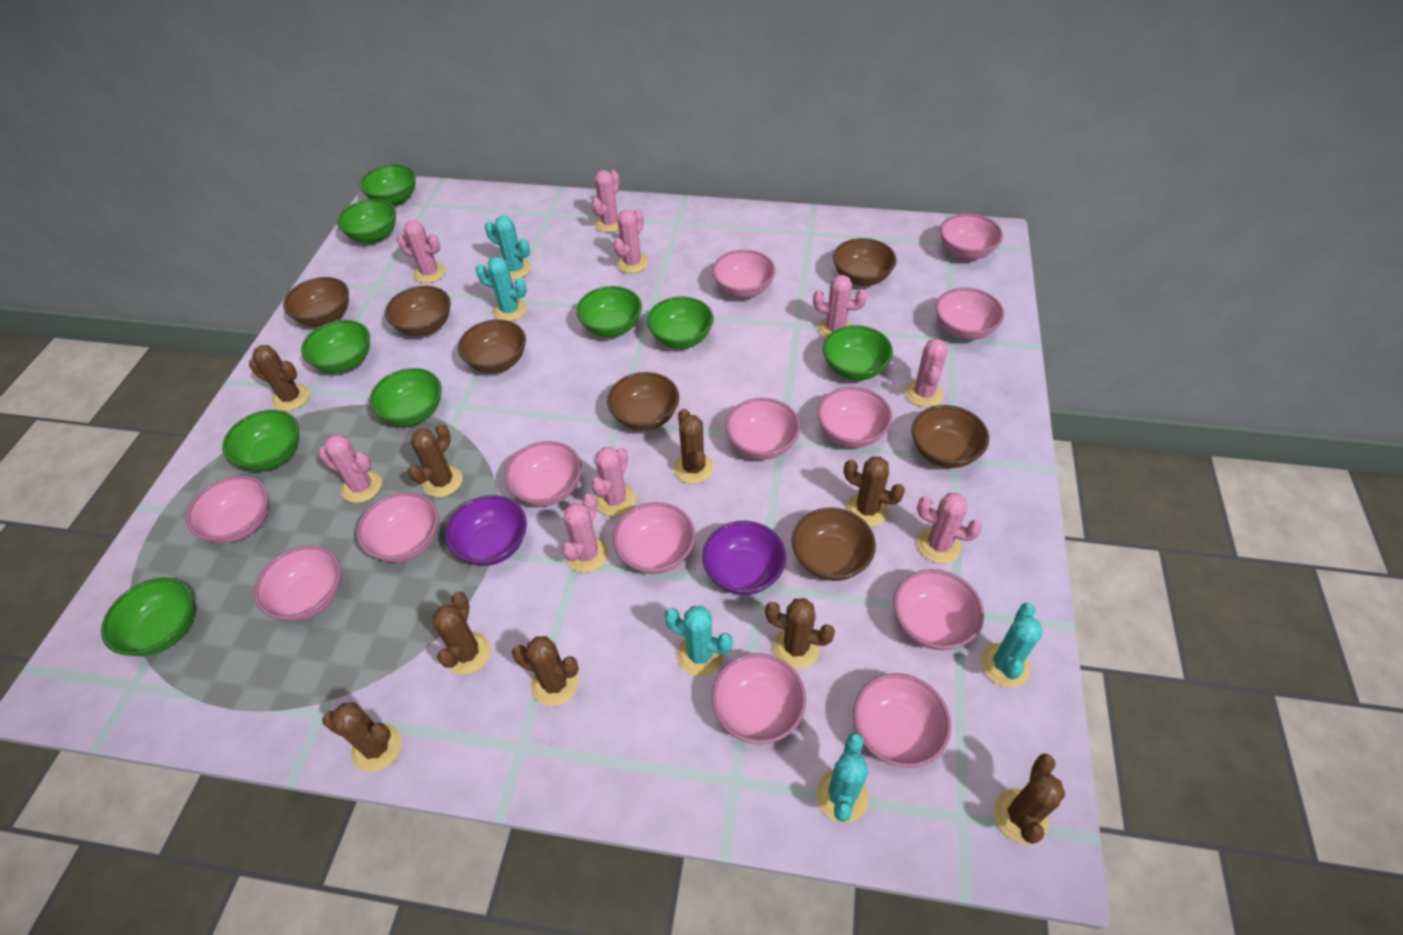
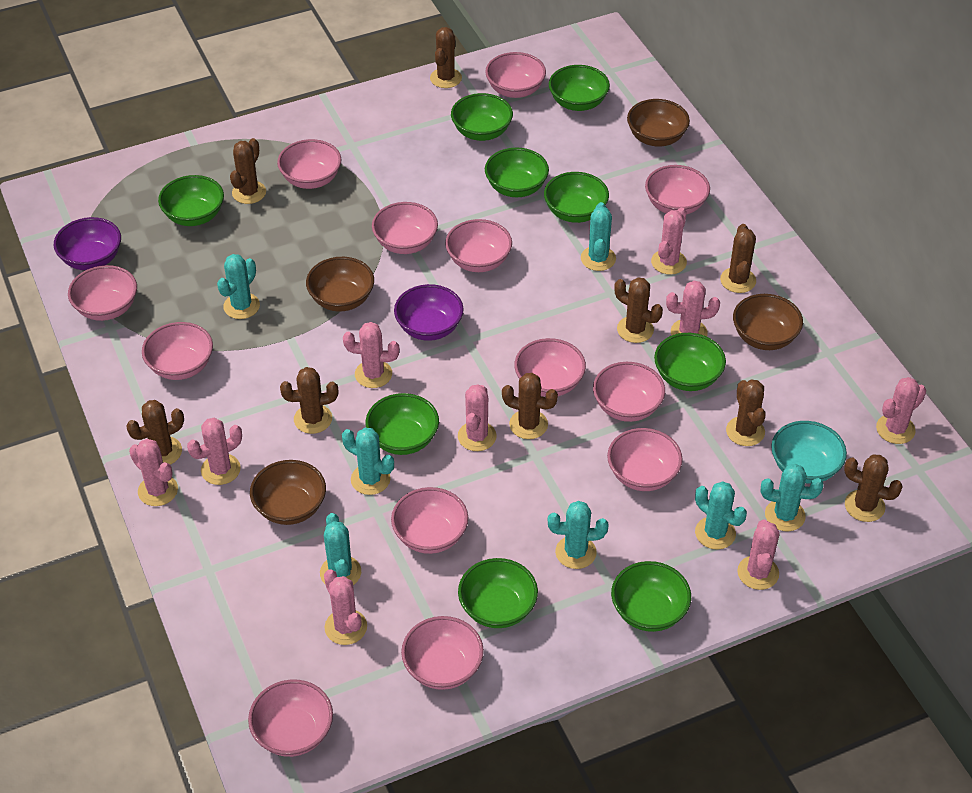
brown bowl: 7 -> 4
turquoise bowl: 0 -> 1
turquoise cactus: 5 -> 7

